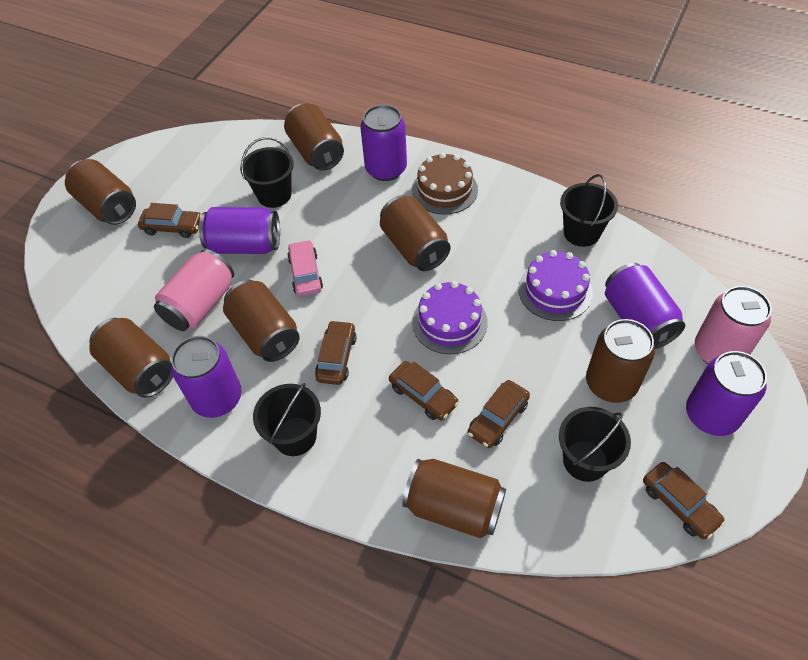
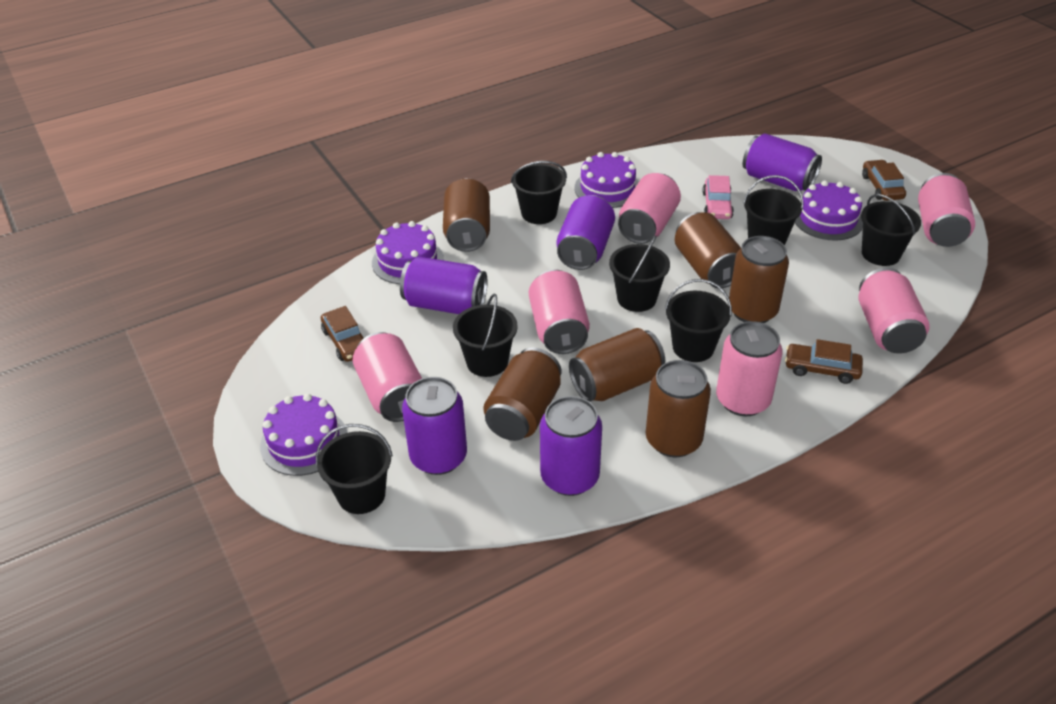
black bucket: 4 -> 7
brown cake: 1 -> 0
brown can: 7 -> 6
brown car: 5 -> 3
pink can: 2 -> 6
purple cake: 2 -> 4

